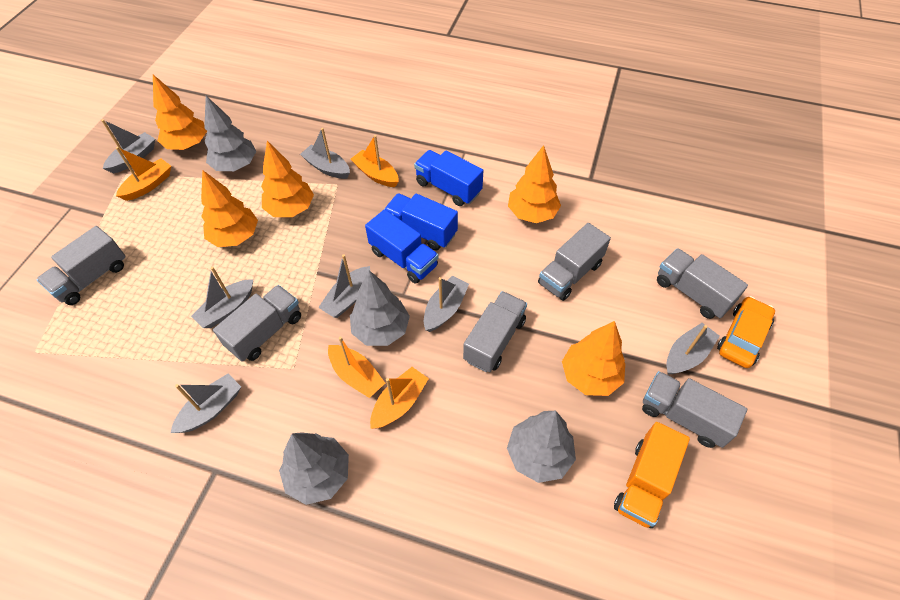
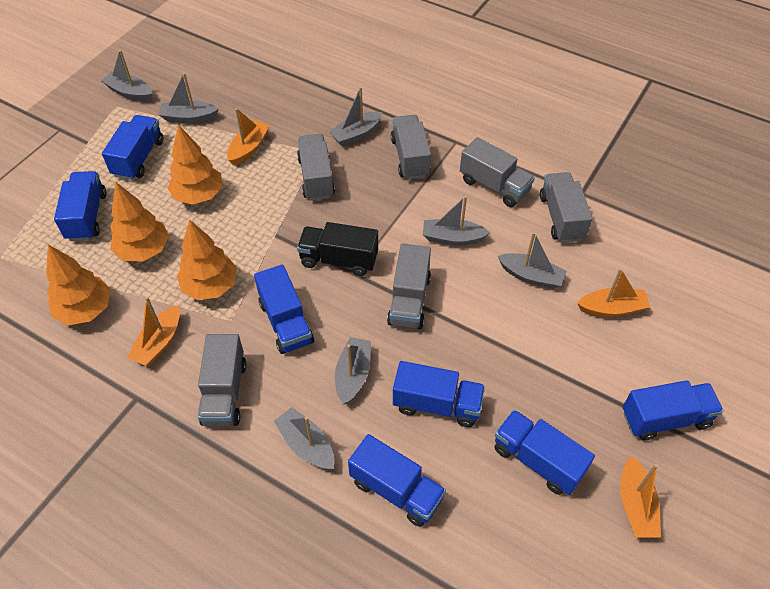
black truck: 0 -> 1
blue truck: 3 -> 7
grey tree: 4 -> 0
orange car: 1 -> 0
orange tree: 5 -> 4
orange truck: 1 -> 0

